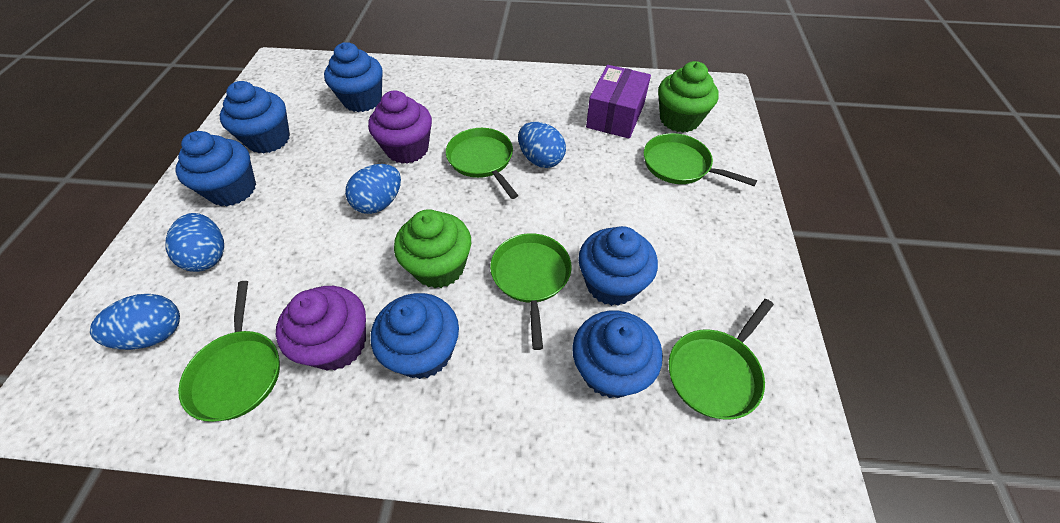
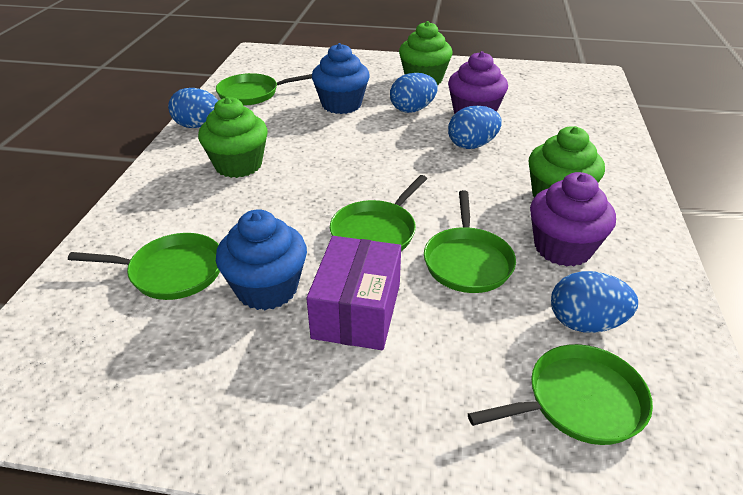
blue cupcake: 6 -> 2
green cupcake: 2 -> 3

